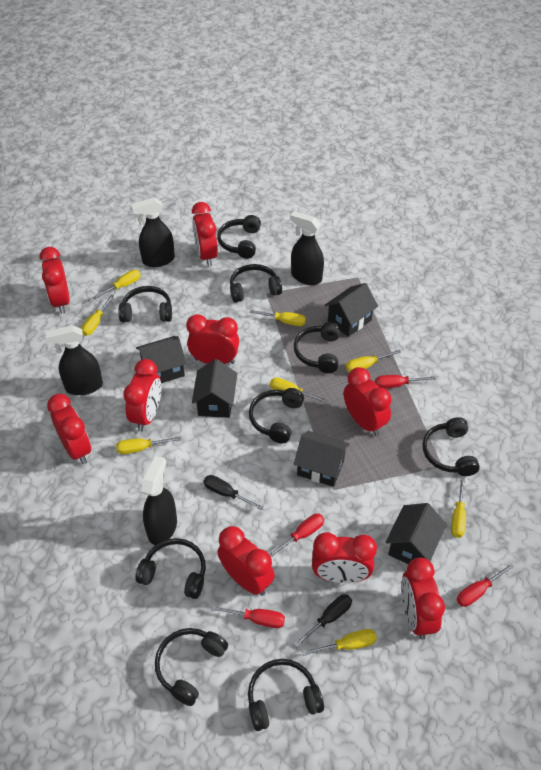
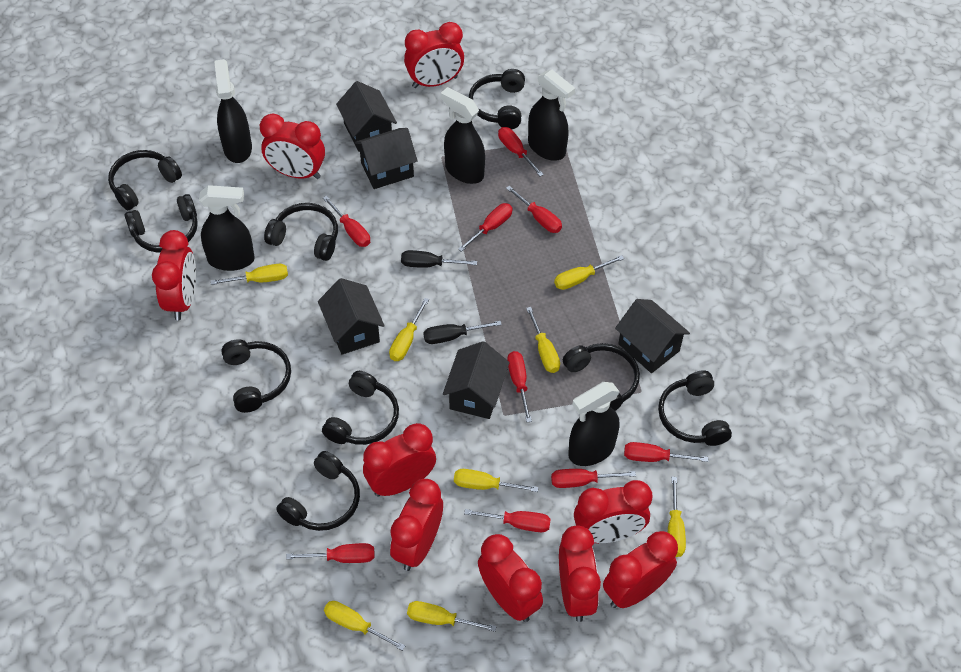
black spray bottle: 4 -> 5
red screwdriver: 4 -> 9

